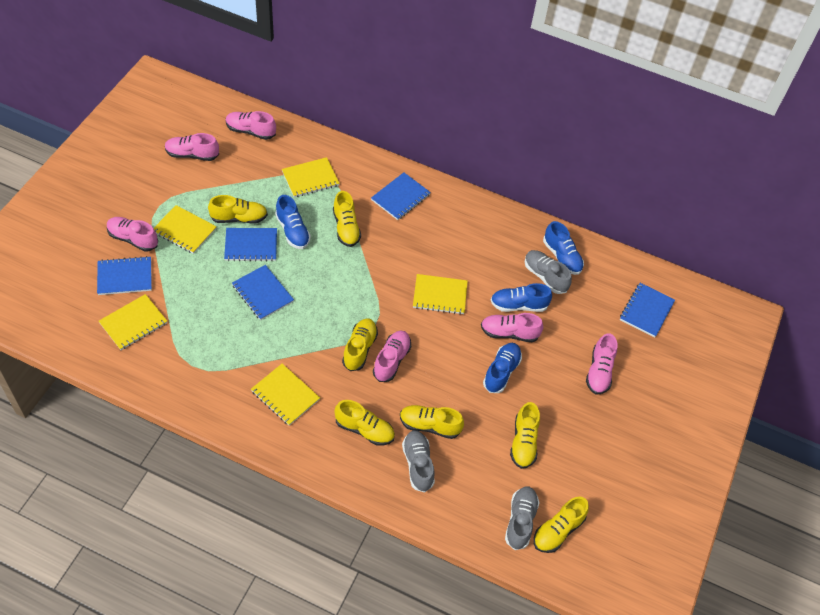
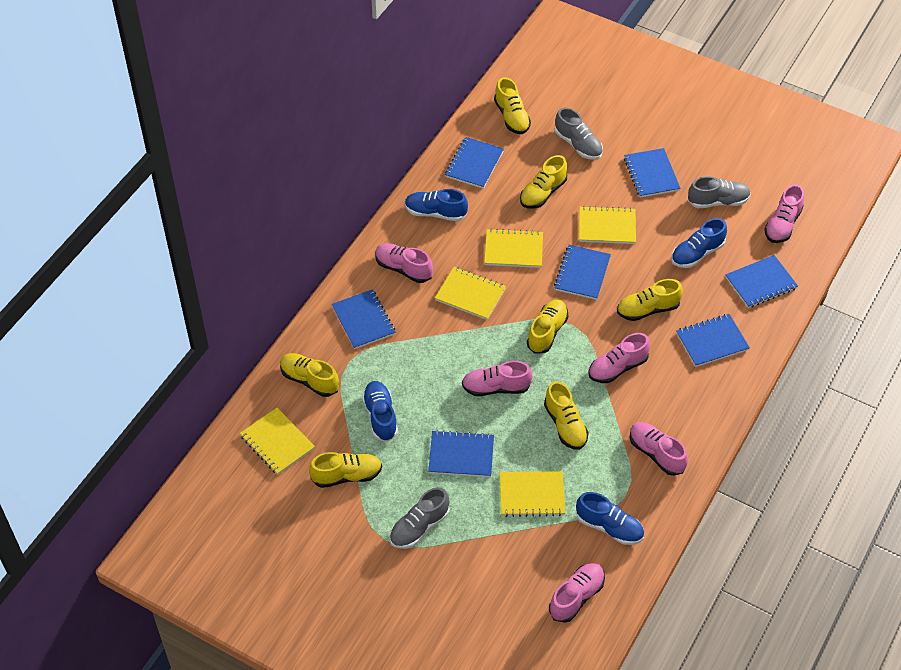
blue notebook: 5 -> 7

